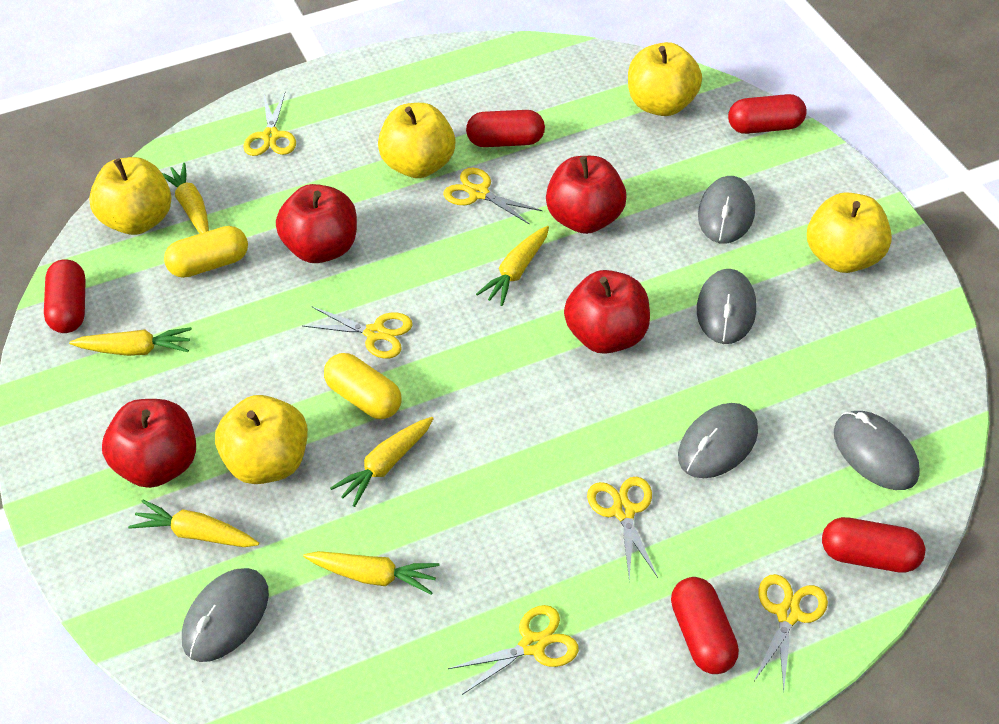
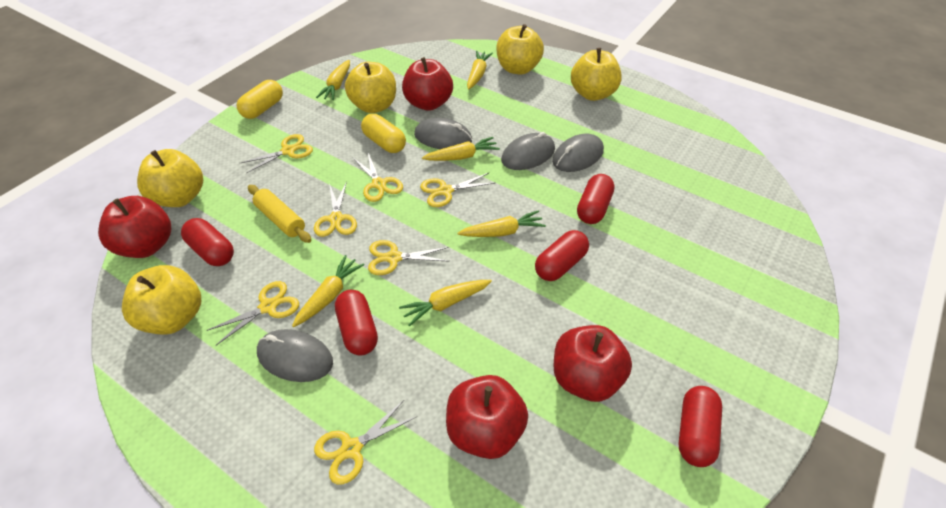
grey mouse: 5 -> 4
yellow rolling pin: 0 -> 1
yellow scissors: 6 -> 7

